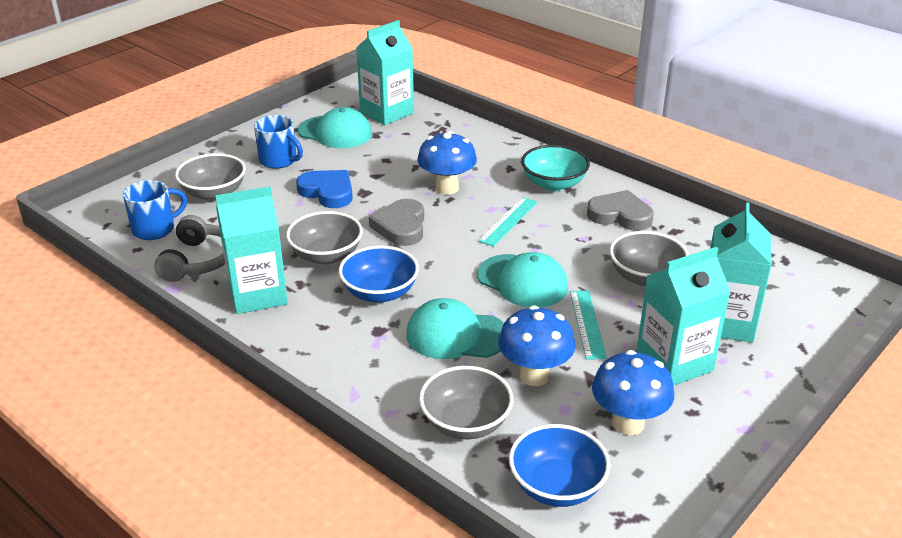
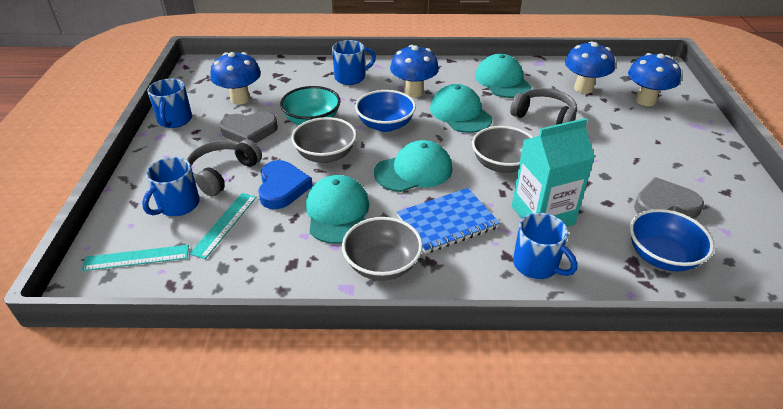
blue mug: 2 -> 4
blue mushroom: 3 -> 4
blue notebook: 0 -> 1
grey bowl: 4 -> 3
grey headphones: 1 -> 2
turquoise cap: 3 -> 4
turquoise carton: 4 -> 1

